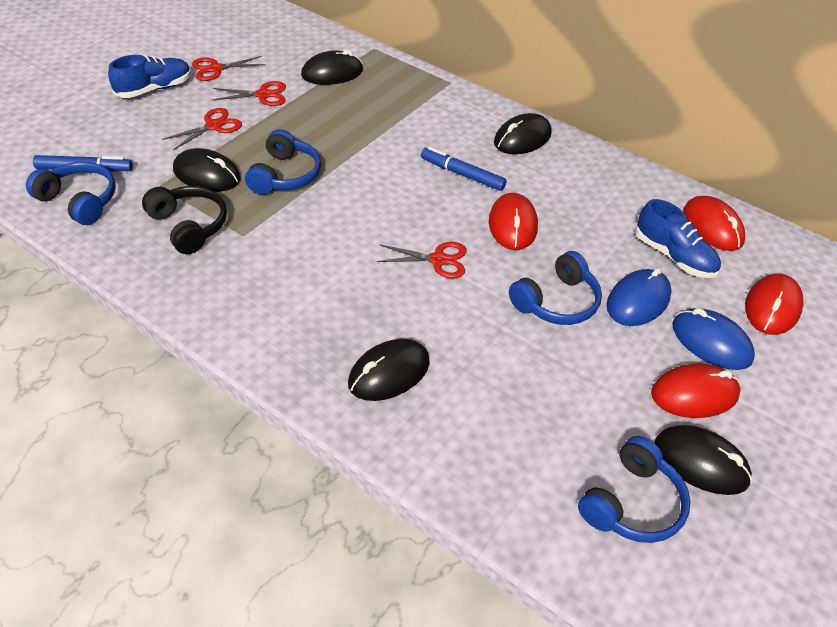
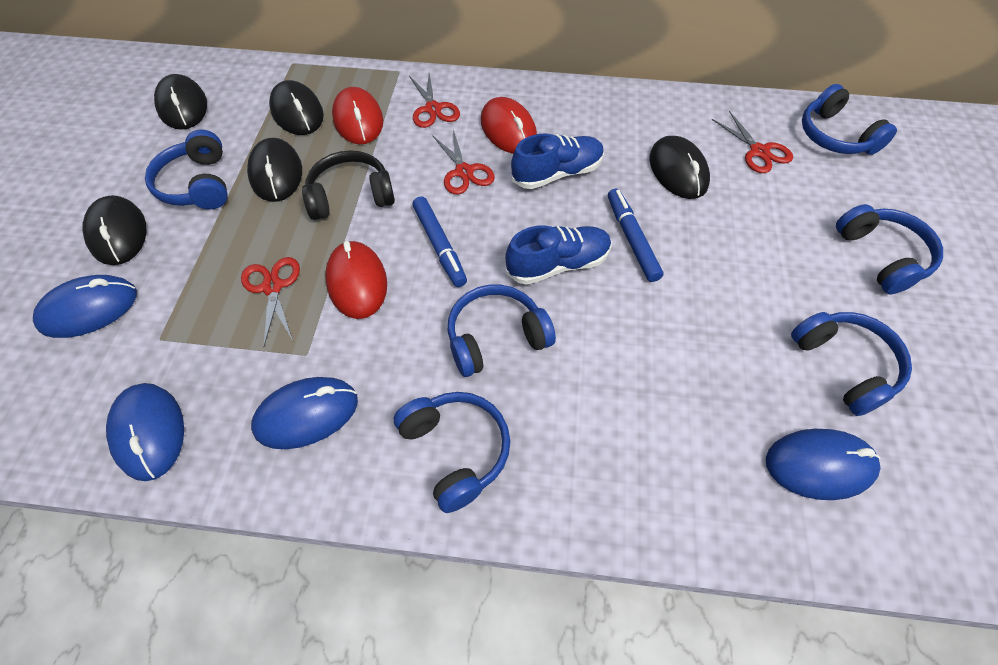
blue headphones: 4 -> 6
blue mouse: 2 -> 4
red mouse: 4 -> 3

